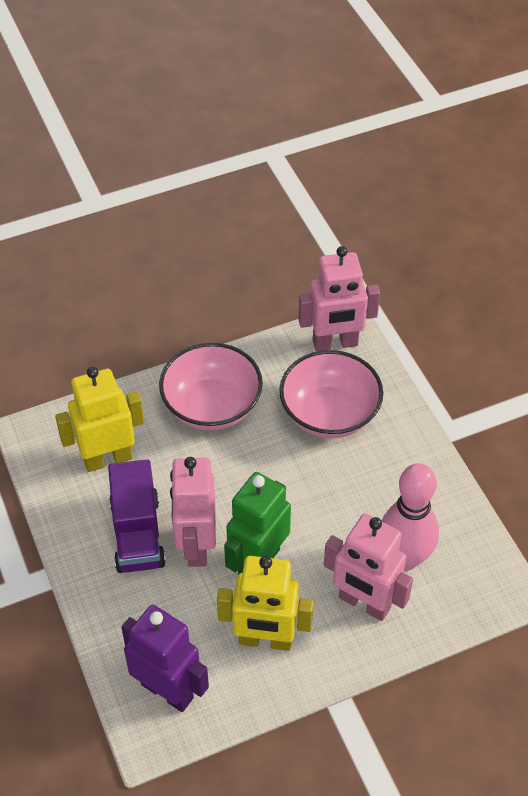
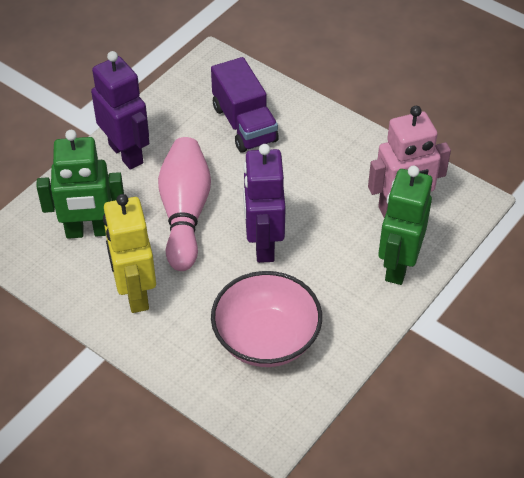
green robot: 1 -> 2
pink bowl: 2 -> 1
pink robot: 3 -> 1
purple robot: 1 -> 2
yellow robot: 2 -> 1

